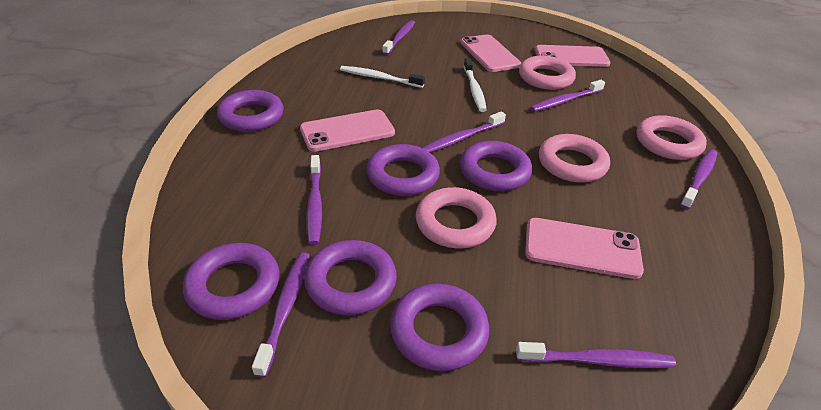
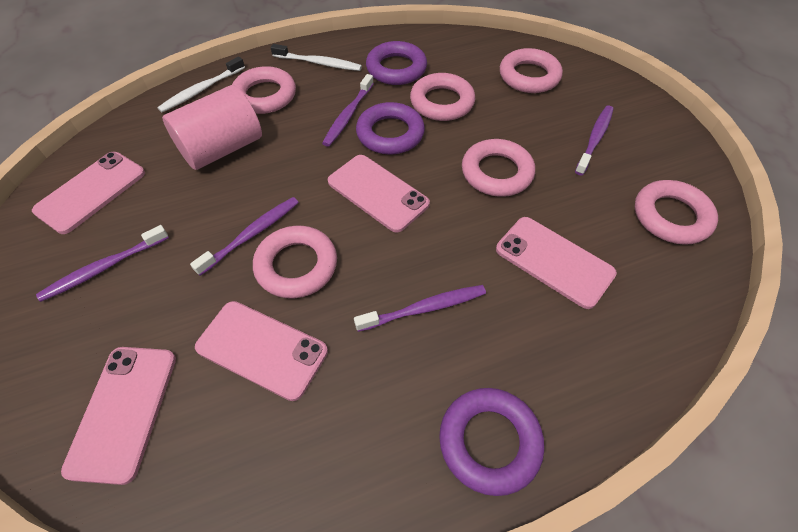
pink cylinder: 0 -> 1
pink phone: 4 -> 5
pink ring: 4 -> 6
purple ring: 6 -> 3
purple toothbrush: 7 -> 5

